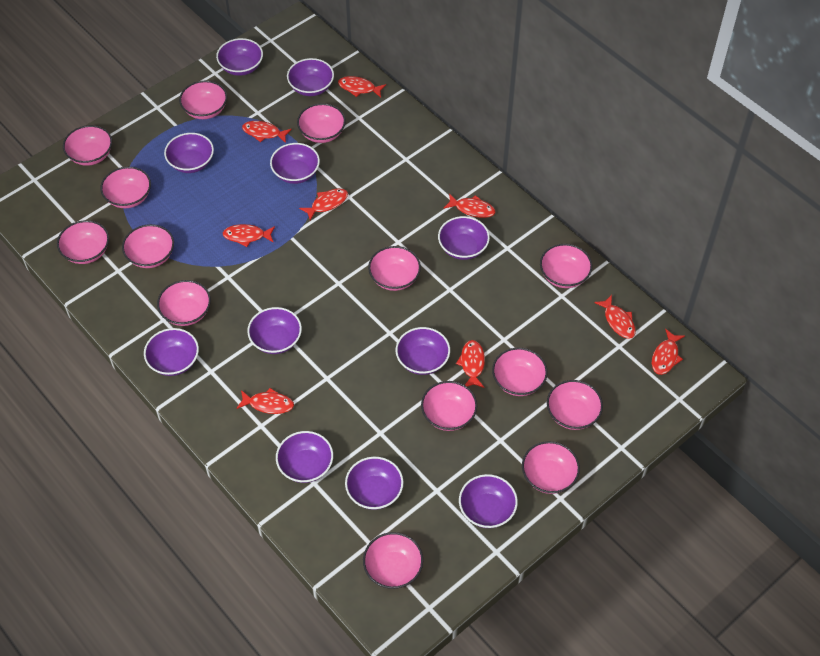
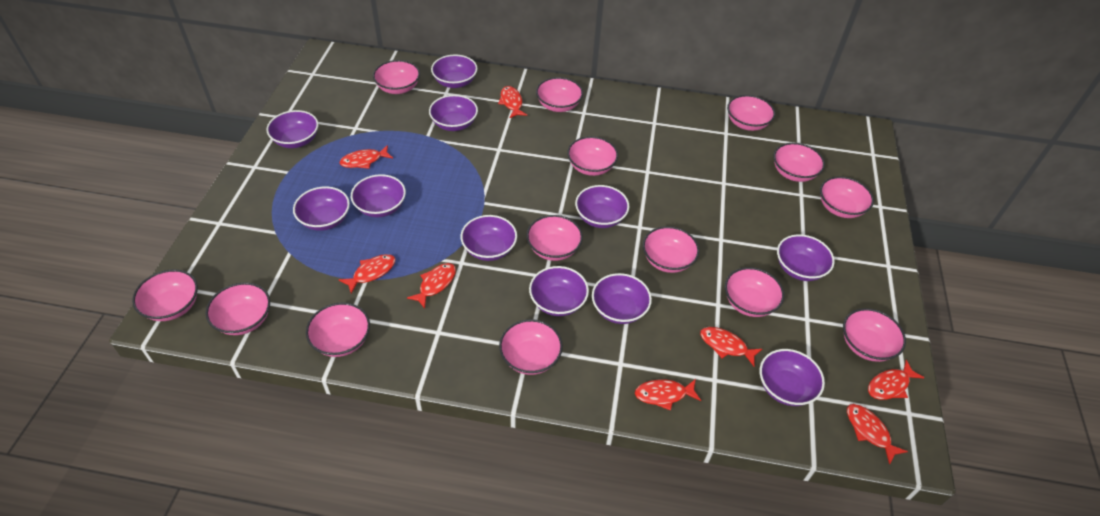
red fish: 9 -> 8

